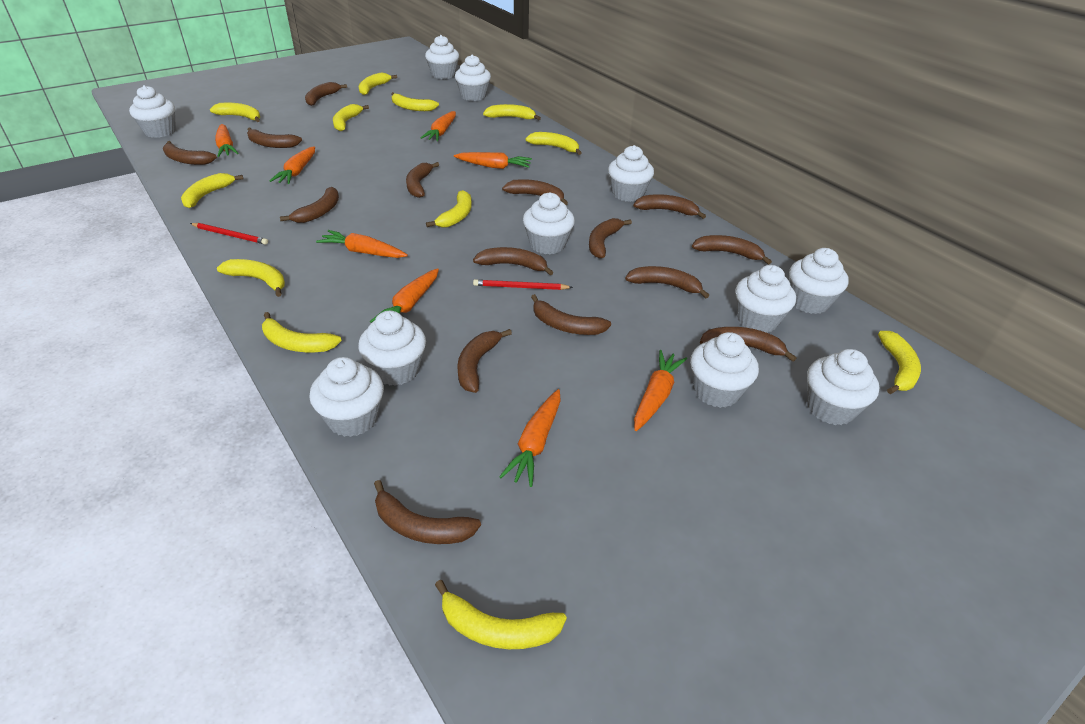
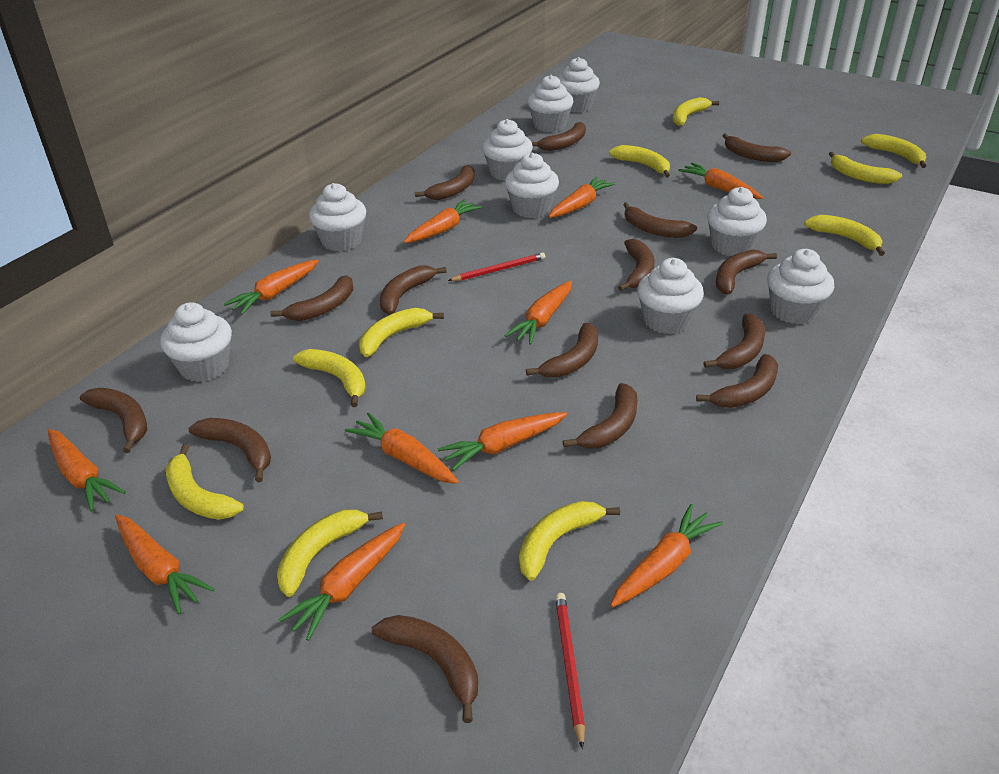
orange carrot: 8 -> 11
white cupcake: 11 -> 9
yellow banana: 12 -> 10

